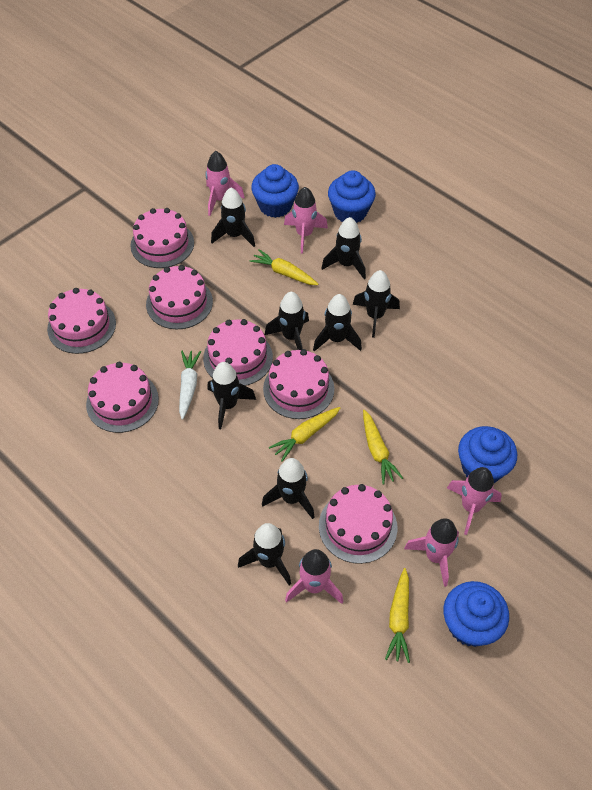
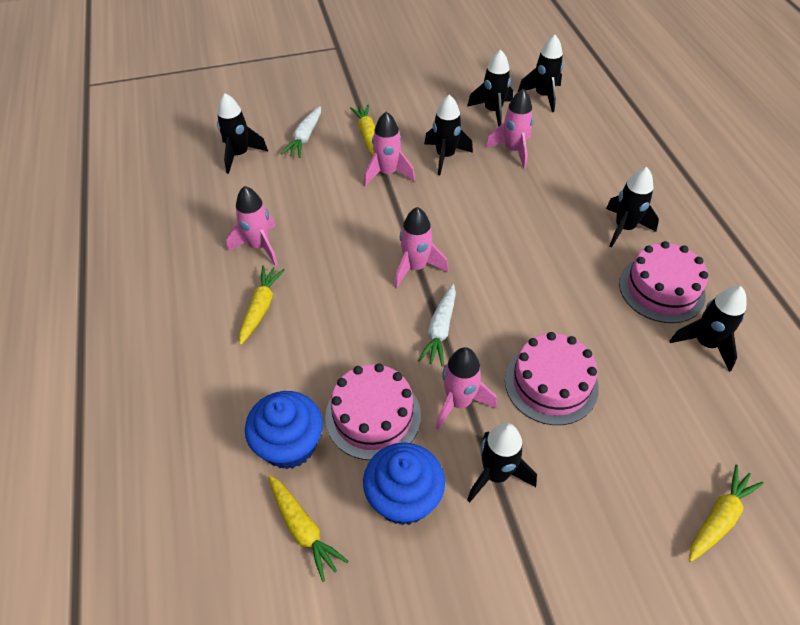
black rocket: 8 -> 7
blue cupcake: 4 -> 2
pink cake: 7 -> 3
white carrot: 1 -> 2

